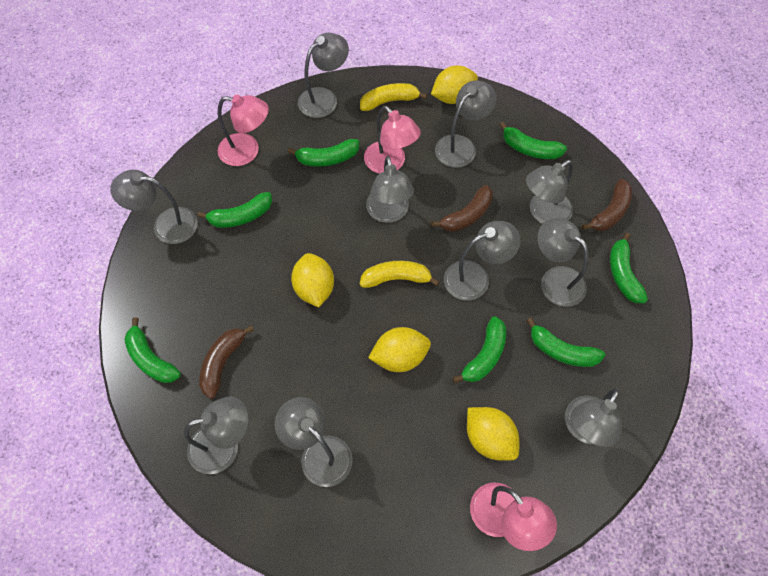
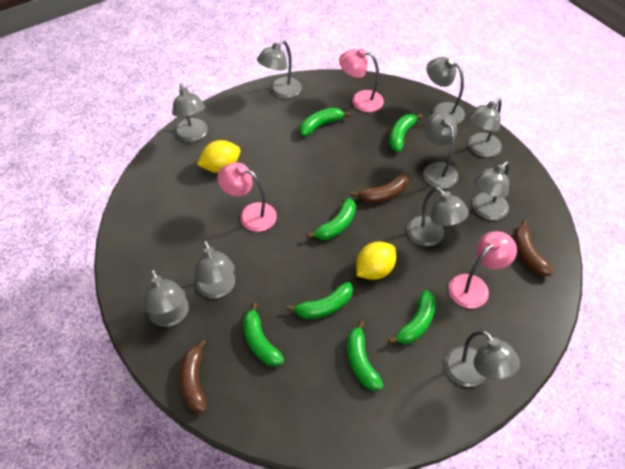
yellow banana: 2 -> 0
yellow lemon: 4 -> 2

